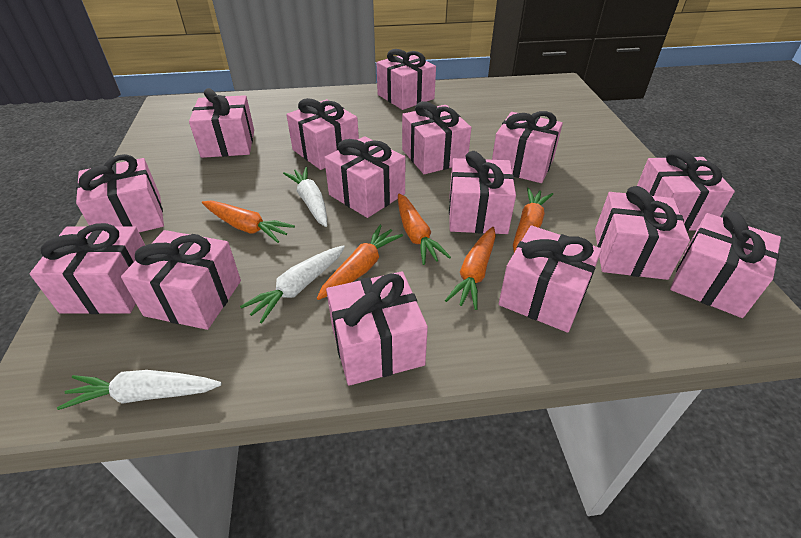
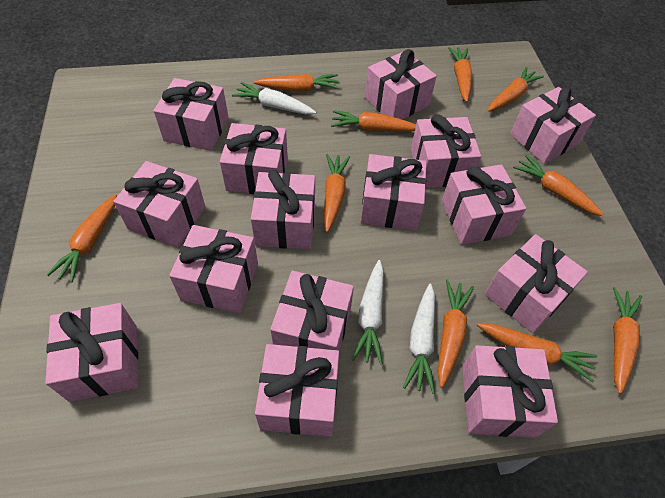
orange carrot: 5 -> 10

